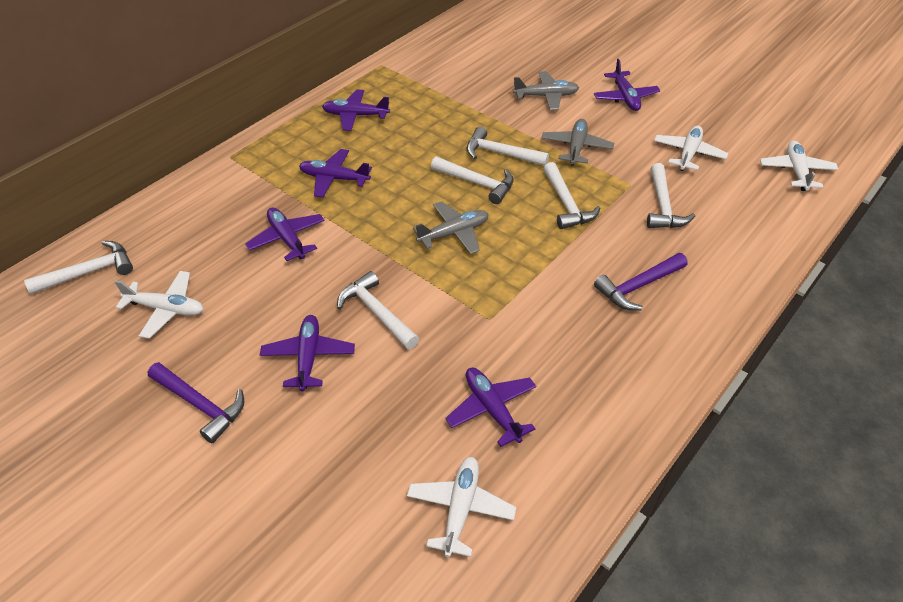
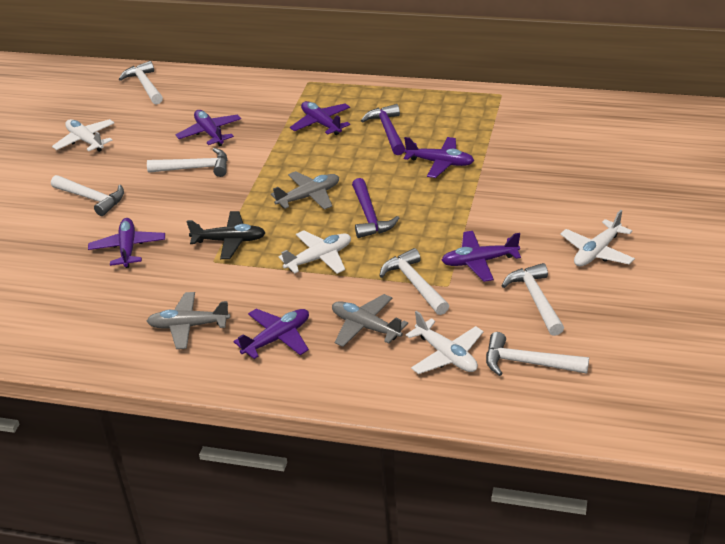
black plane: 0 -> 1

